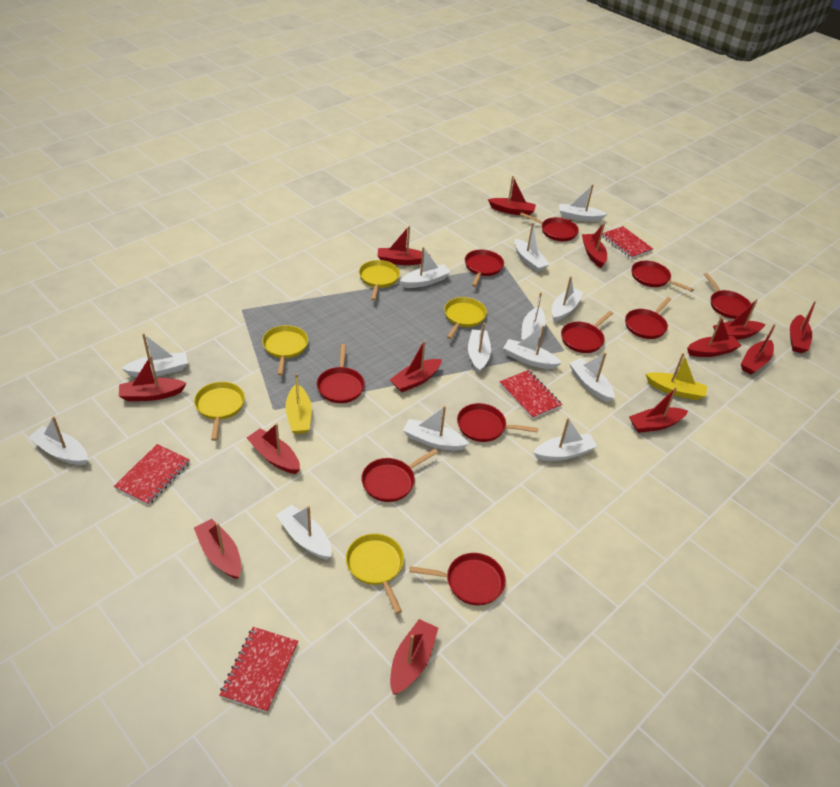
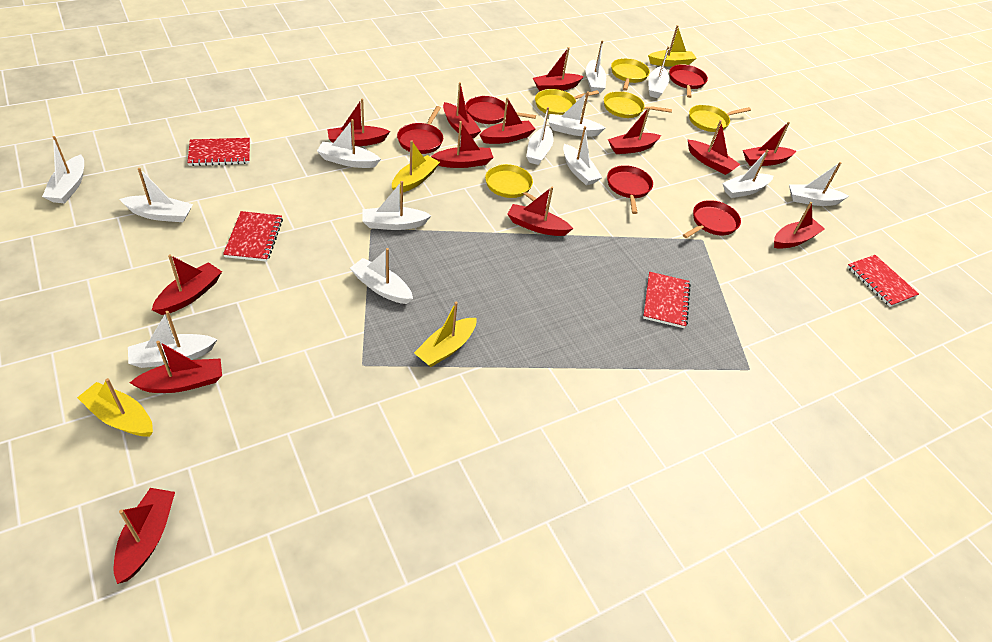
red pan: 10 -> 5
yellow boat: 2 -> 4

